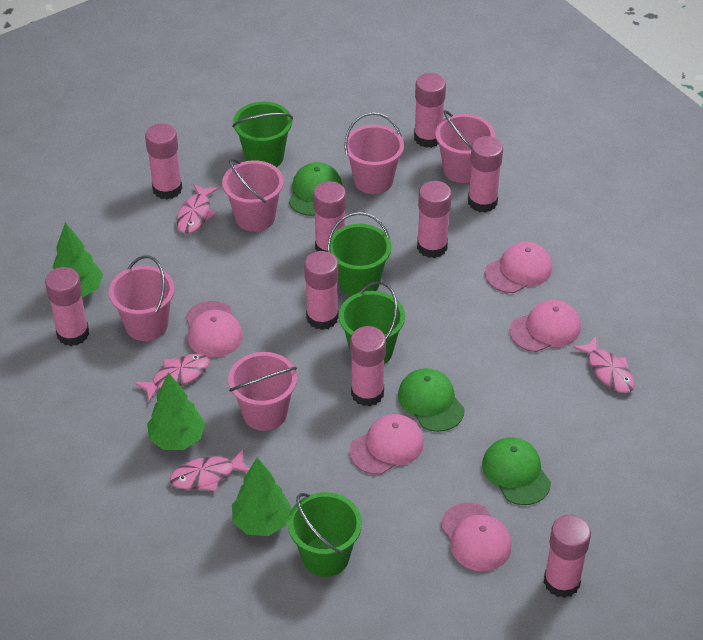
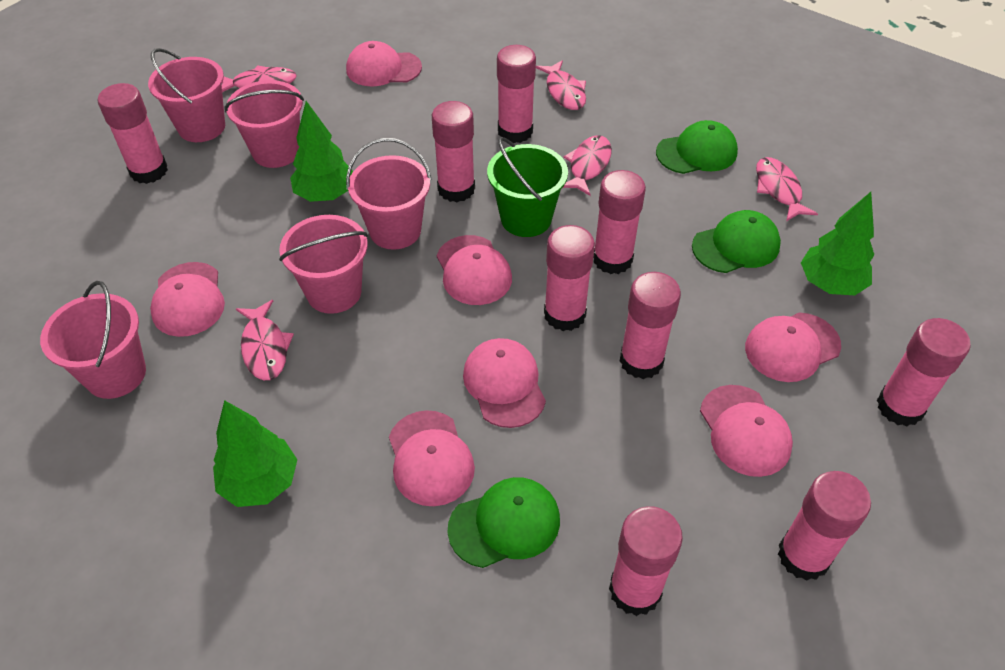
green bucket: 4 -> 1
pink cap: 5 -> 7
pink fish: 4 -> 5

